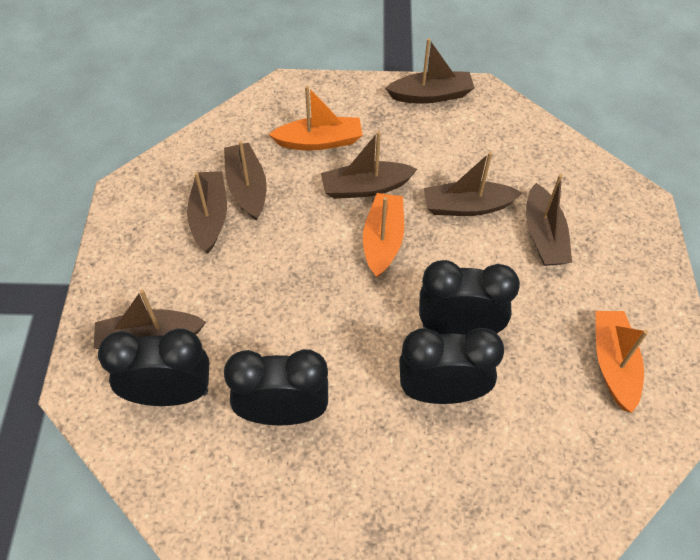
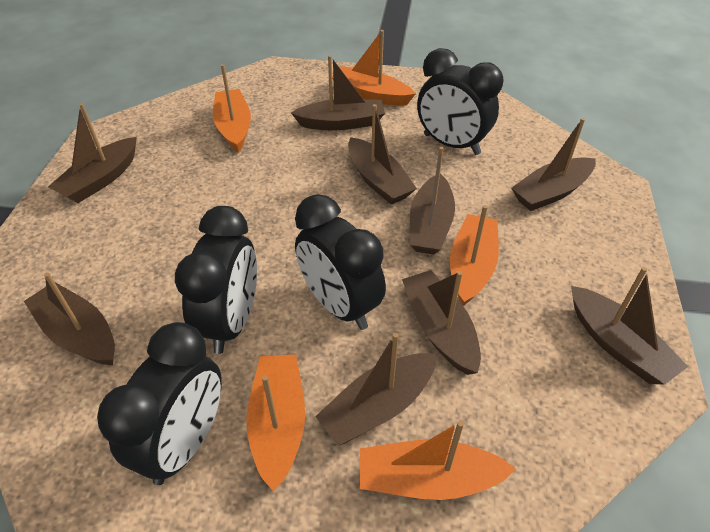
brown boat: 7 -> 9
orange boat: 3 -> 5

